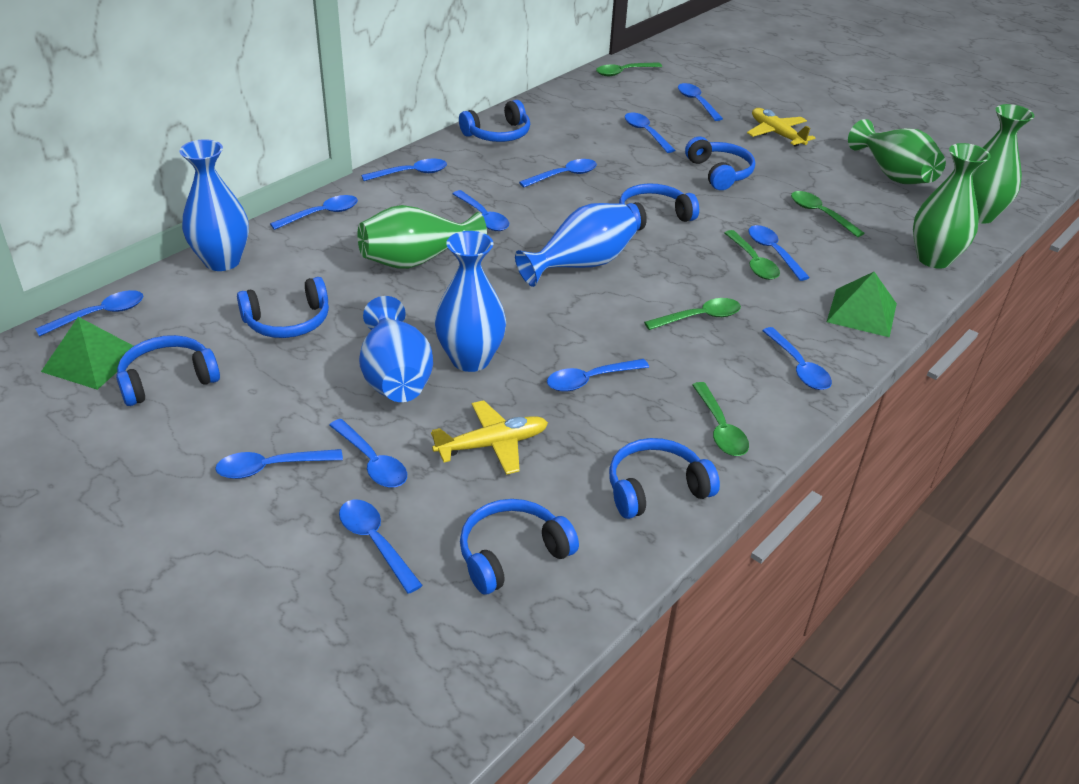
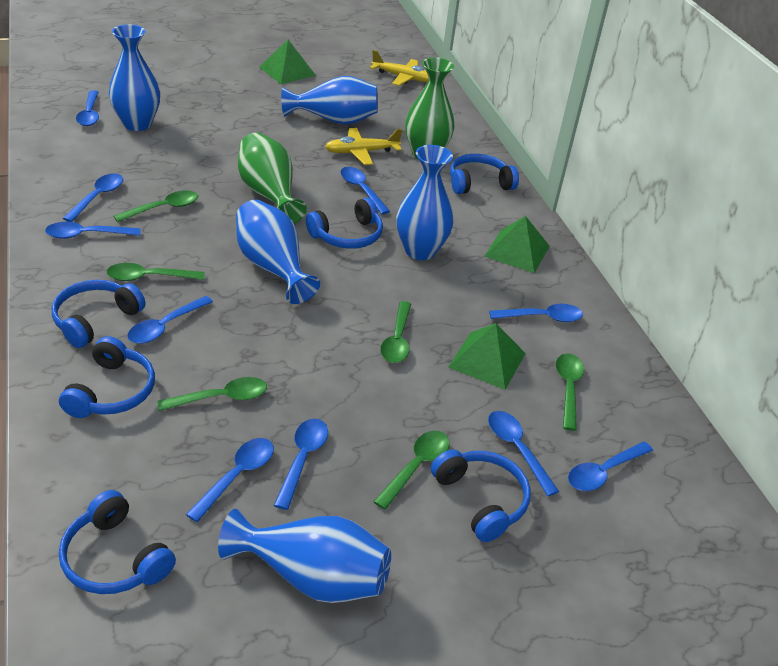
blue headphones: 7 -> 6
blue spoon: 13 -> 10
blue vase: 4 -> 5
green pyramid: 2 -> 3
green spoon: 5 -> 6
green vase: 4 -> 2

